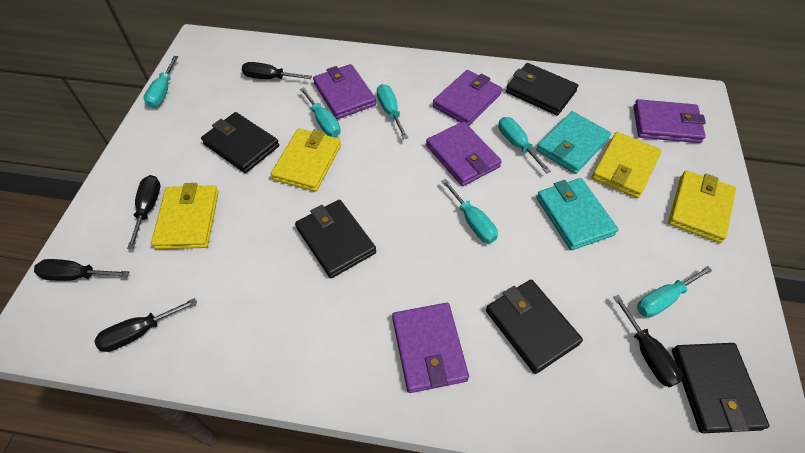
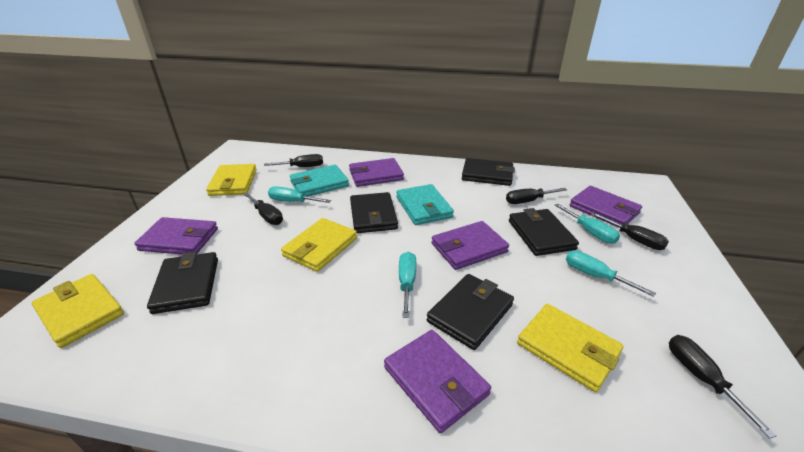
turquoise screwdriver: 6 -> 4

